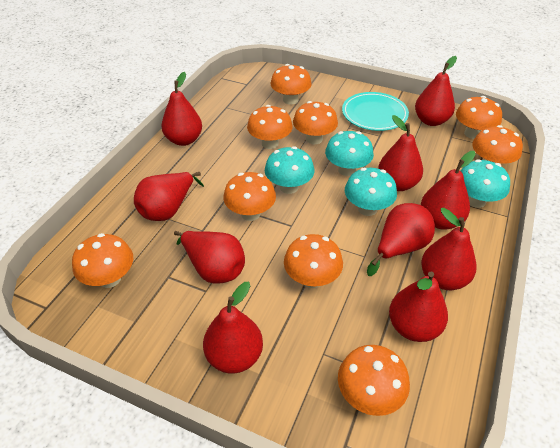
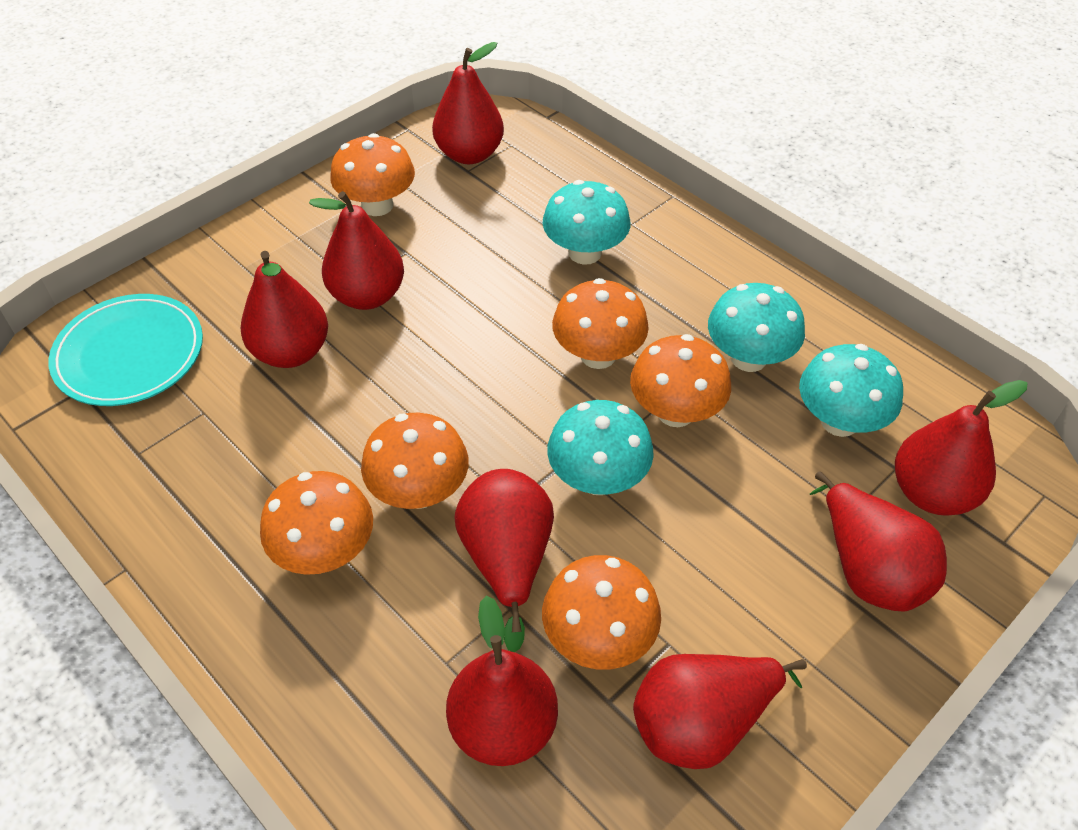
orange mushroom: 9 -> 6
red pear: 10 -> 8

